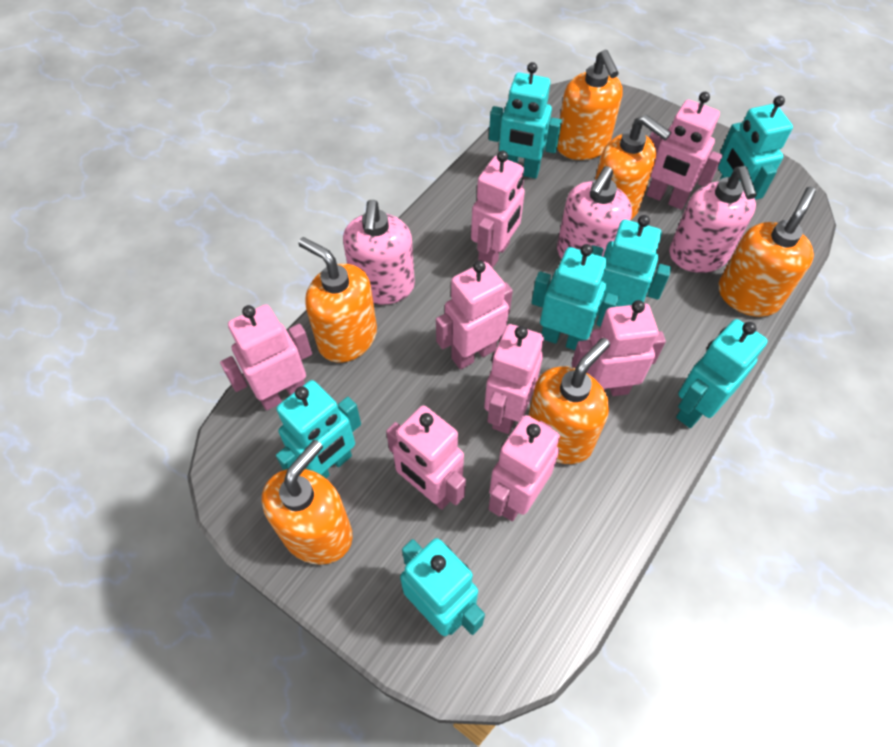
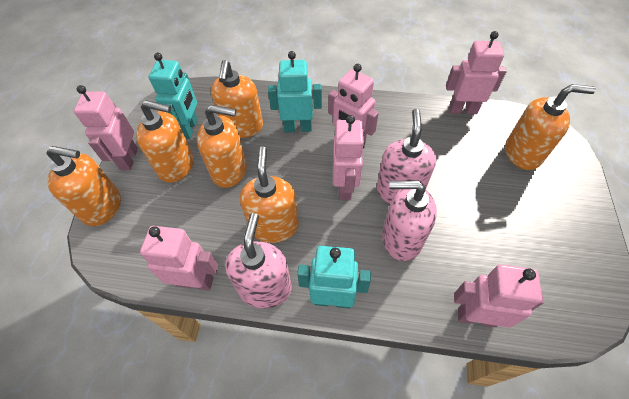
pink robot: 8 -> 6
turquoise robot: 7 -> 3

